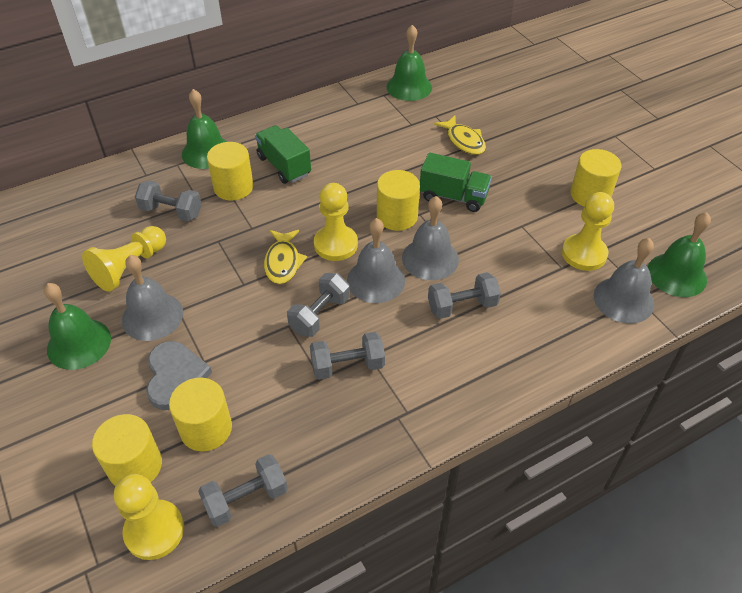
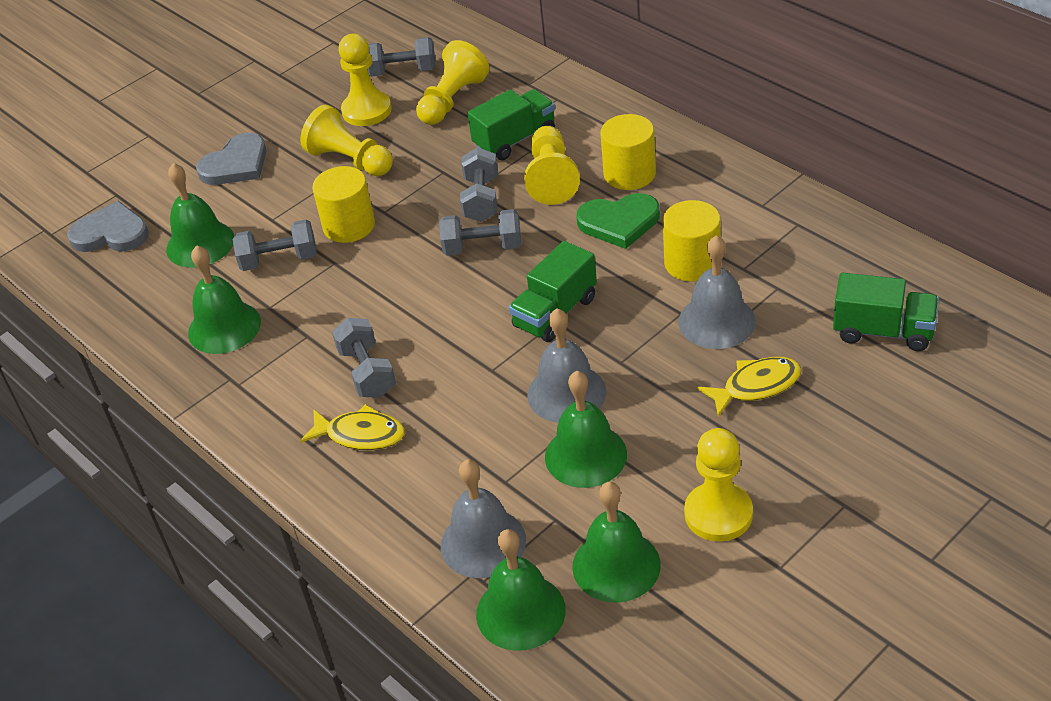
green bell: 4 -> 5
green heart: 0 -> 1
green truck: 2 -> 3
grey bell: 4 -> 3
grey heart: 1 -> 2
yellow cylinder: 5 -> 3
yellow pawn: 4 -> 5

